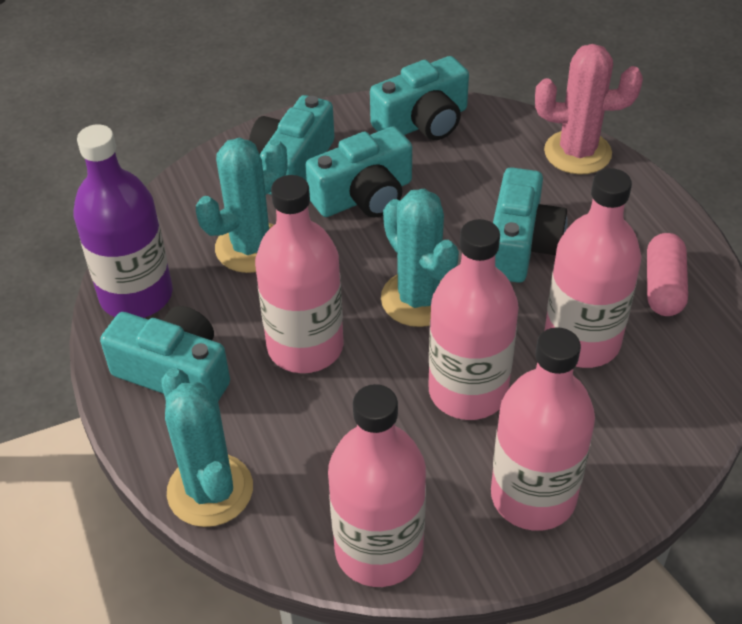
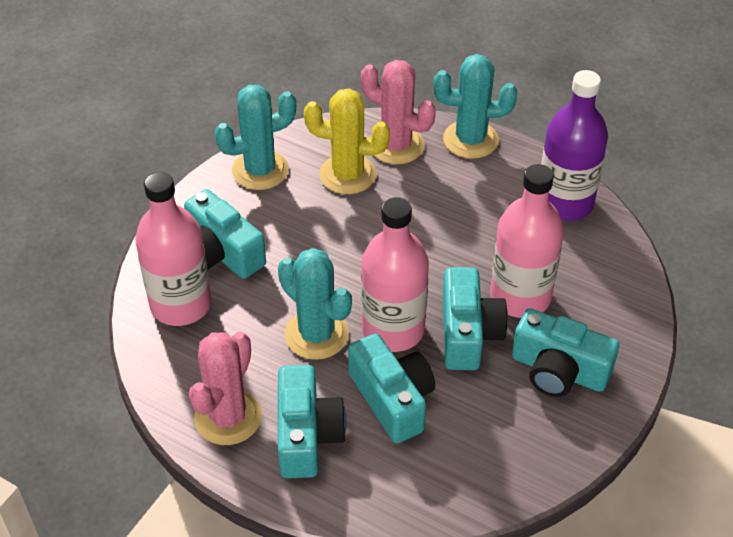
pink bottle: 5 -> 3
pink cactus: 1 -> 2
pink capsule: 1 -> 0
yellow cactus: 0 -> 1

